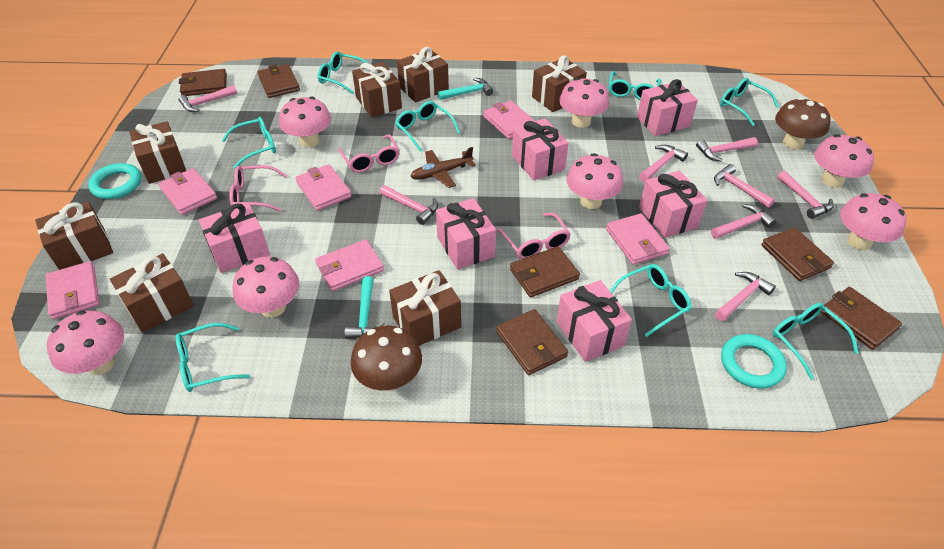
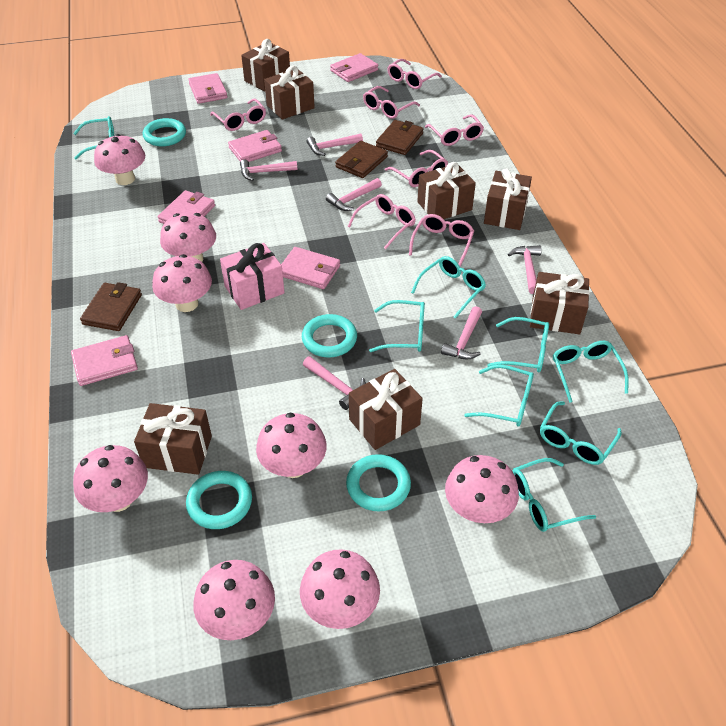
brown mushroom: 2 -> 0
brown plane: 1 -> 0
brown wallet: 6 -> 3
pink gift: 6 -> 1
pink glasses: 3 -> 7
pink hammer: 8 -> 6
pink mushroom: 7 -> 8
turquoise hammer: 2 -> 0
turquoise ring: 2 -> 4

